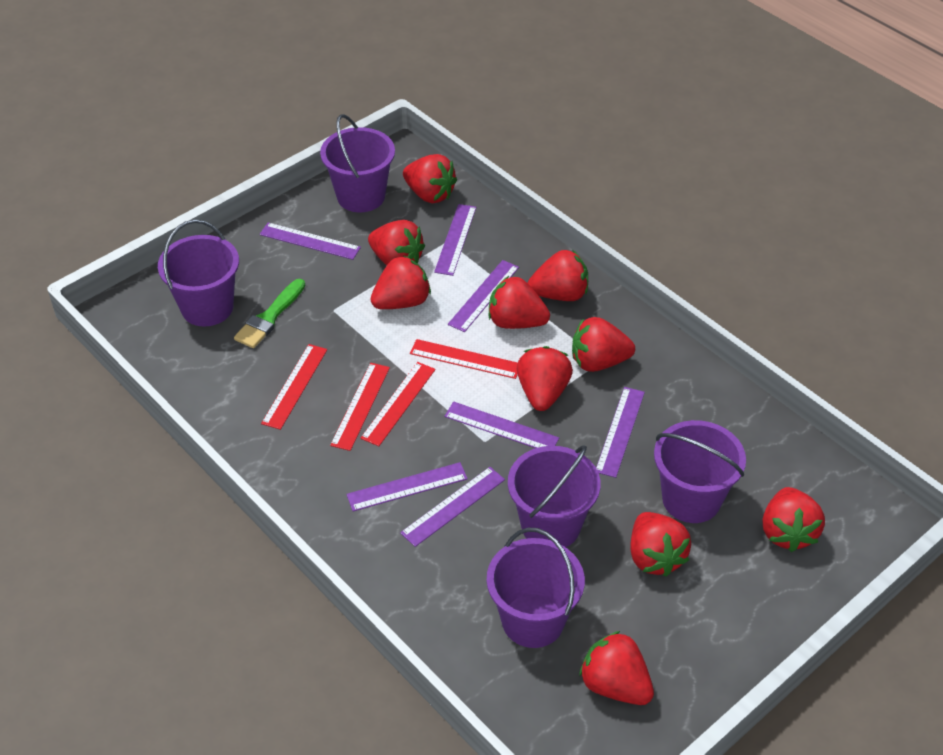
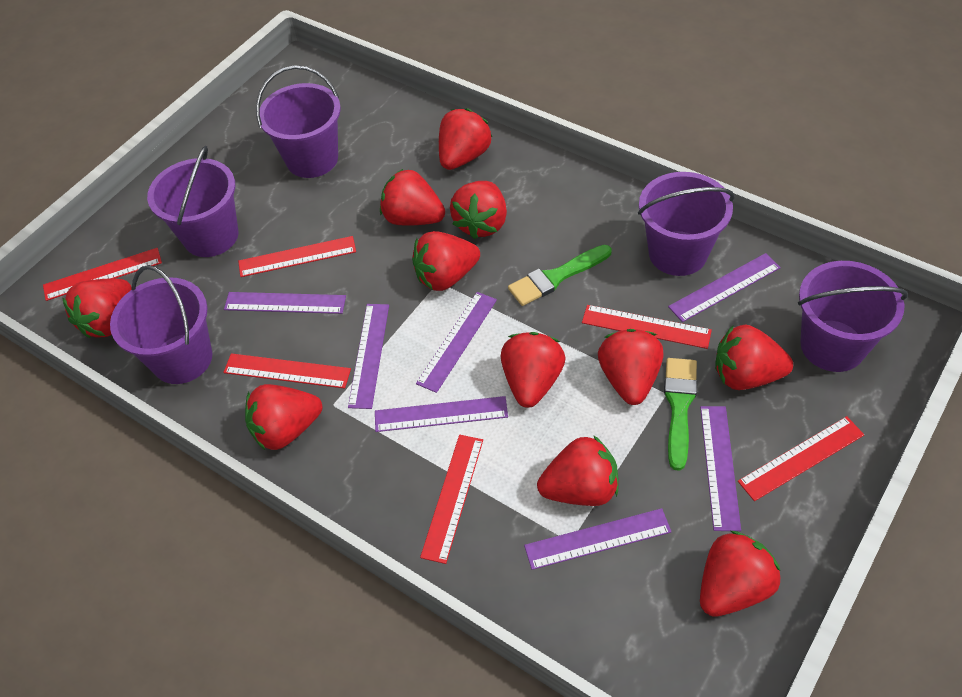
green brush: 1 -> 2
red ruler: 4 -> 6
red strawberry: 10 -> 11

